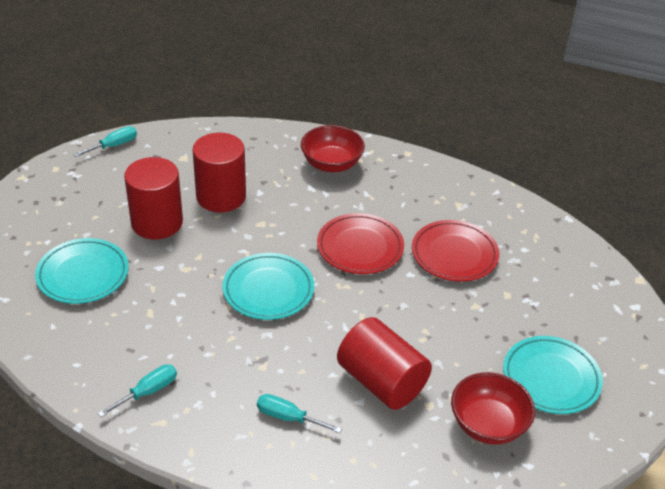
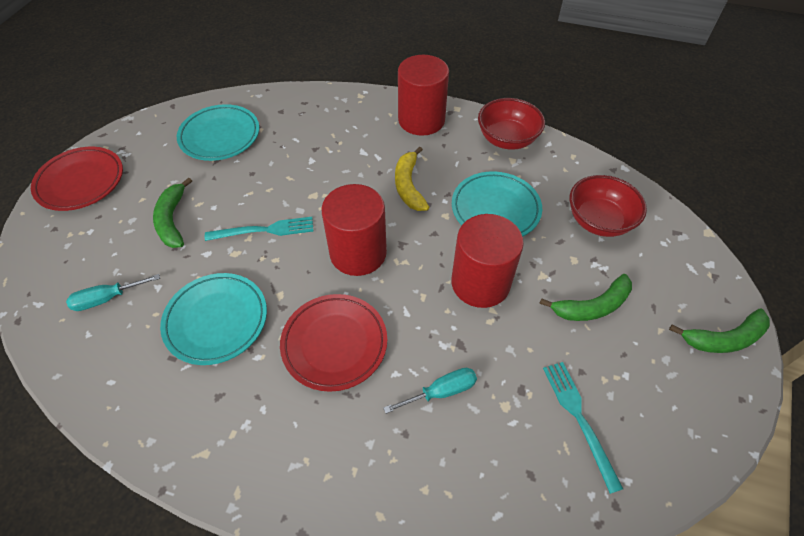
green banana: 0 -> 3
turquoise fork: 0 -> 2
turquoise screwdriver: 3 -> 2
yellow banana: 0 -> 1

